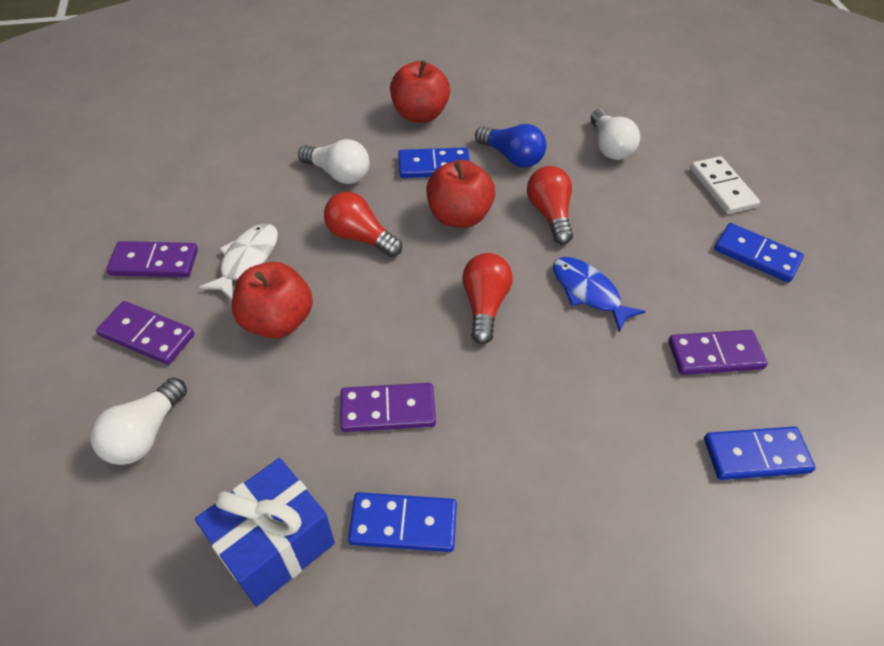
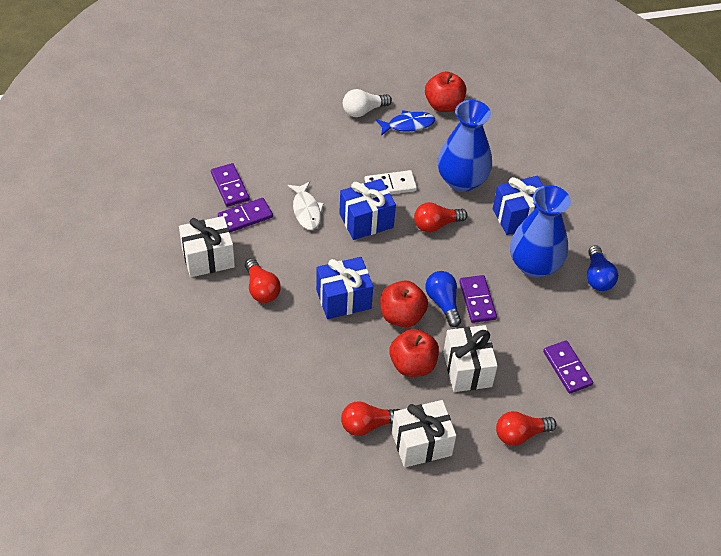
blue domino: 4 -> 0
blue gift: 1 -> 3
blue light bulb: 1 -> 2
blue vase: 0 -> 2
red light bulb: 3 -> 4
white gift: 0 -> 3
white light bulb: 3 -> 1

